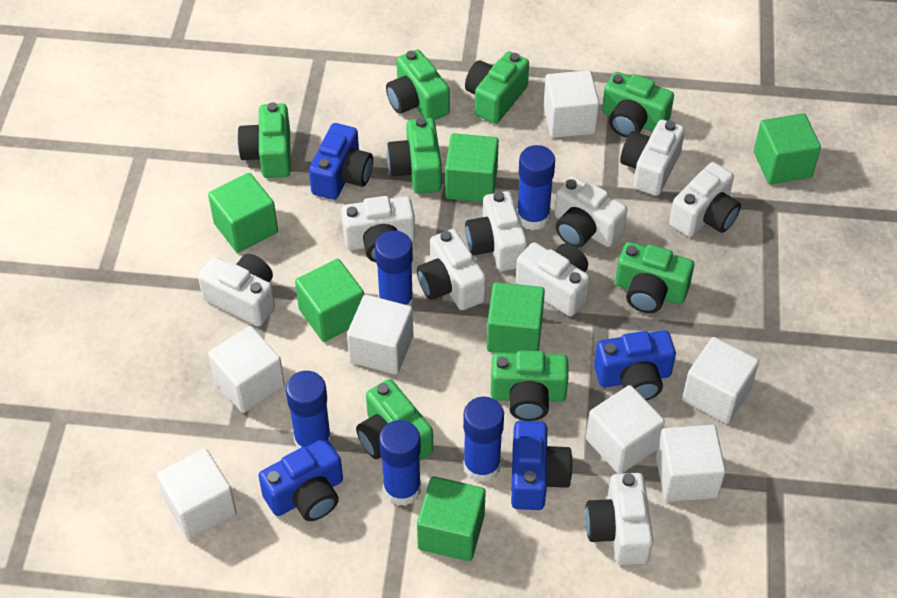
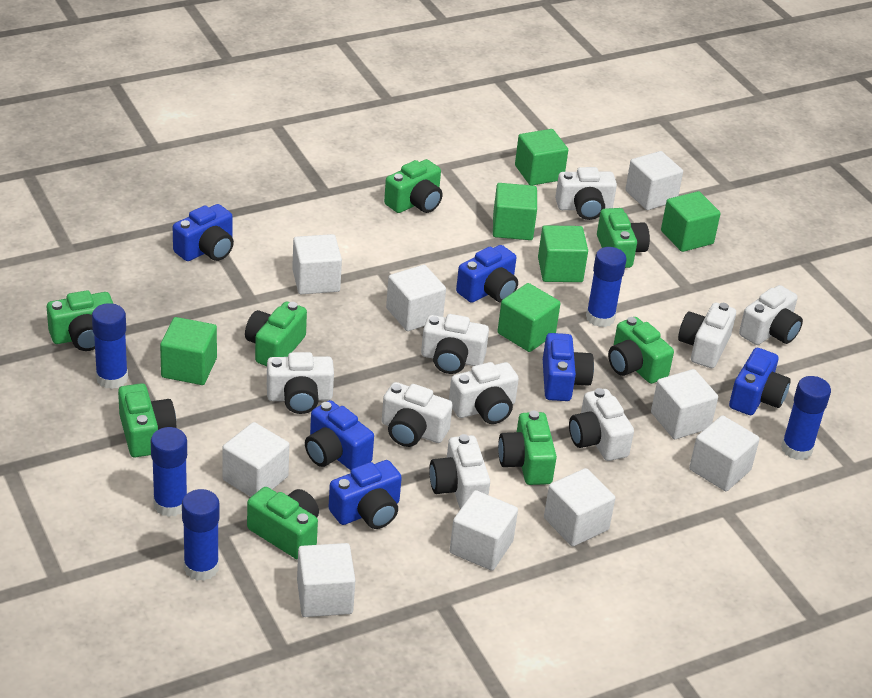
blue camera: 4 -> 6
white cube: 7 -> 9

